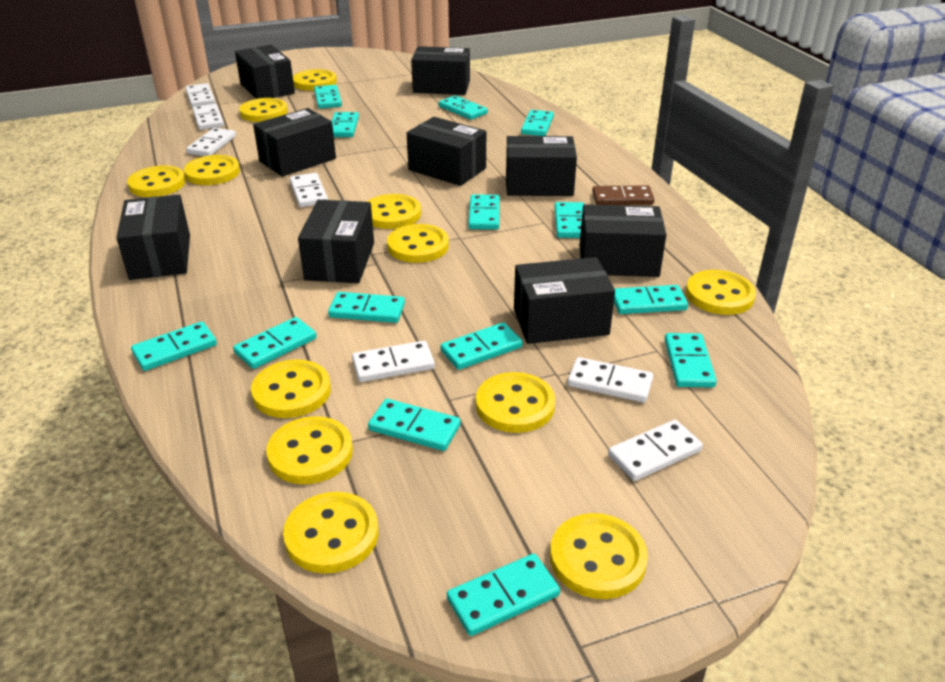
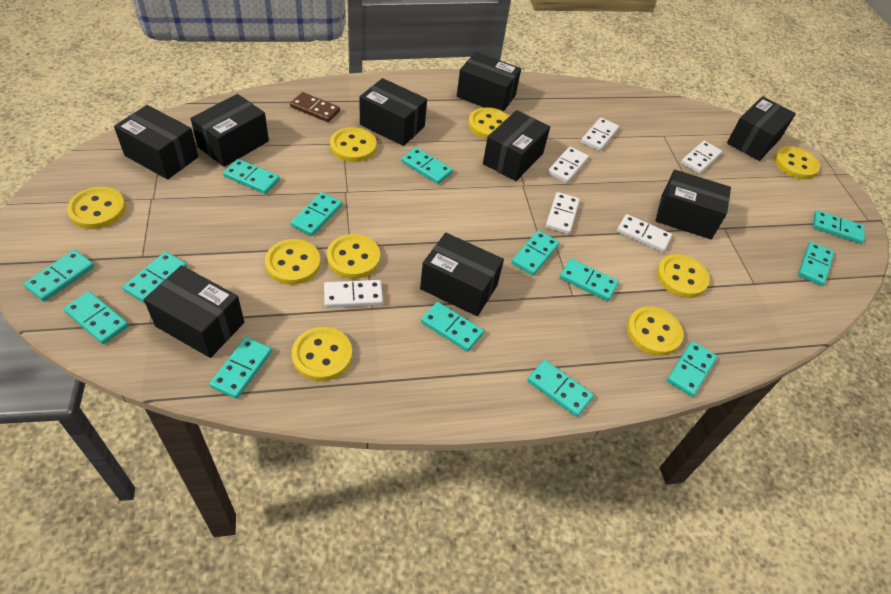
white domino: 7 -> 6
yellow button: 12 -> 9

